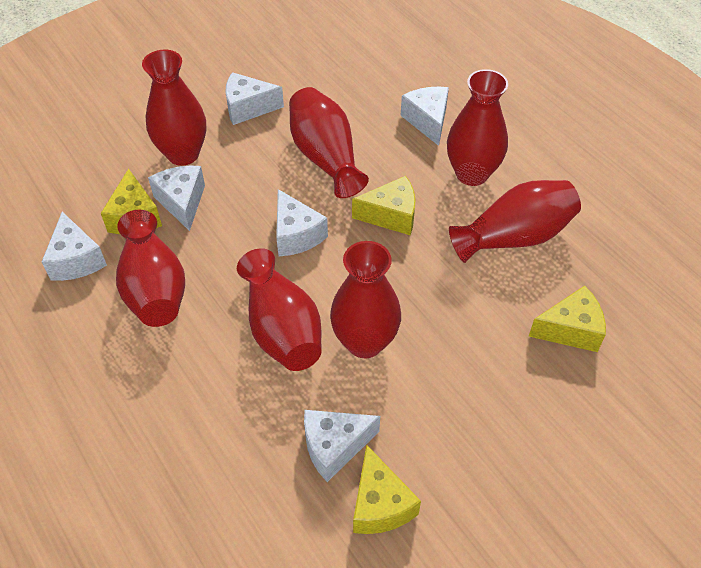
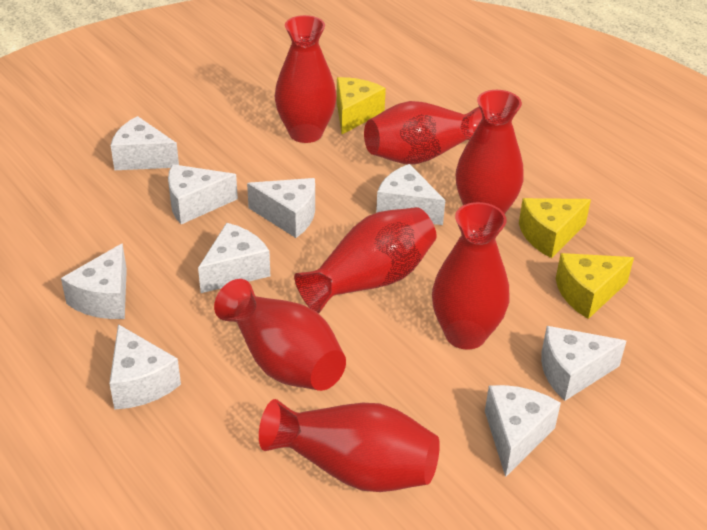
white cheese: 6 -> 9
yellow cheese: 4 -> 3

